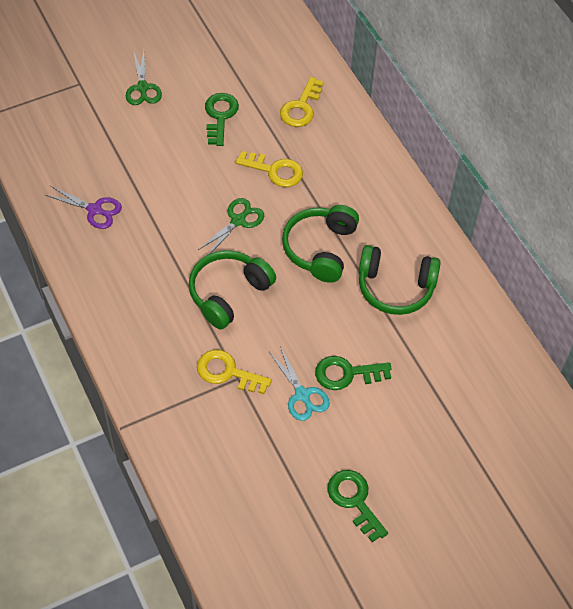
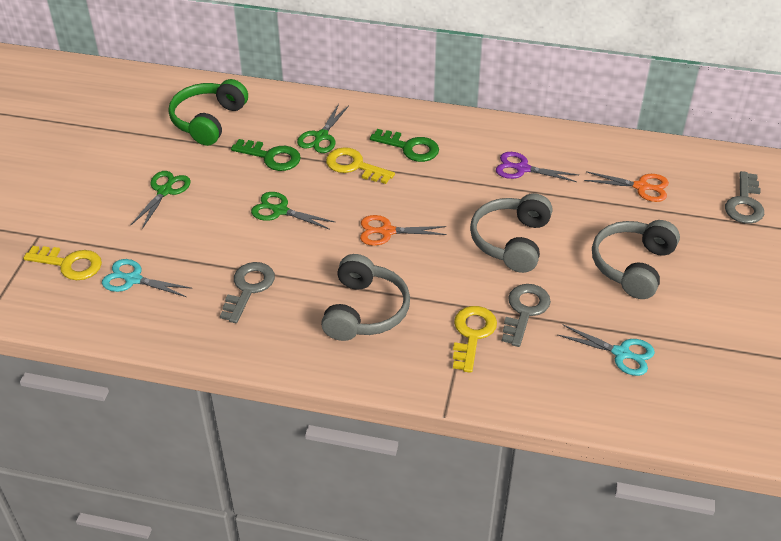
green headphones: 3 -> 1
green key: 3 -> 2
green scissors: 2 -> 3
grey headphones: 0 -> 3
grey key: 0 -> 3
orange scissors: 0 -> 2
turquoise scissors: 1 -> 2

